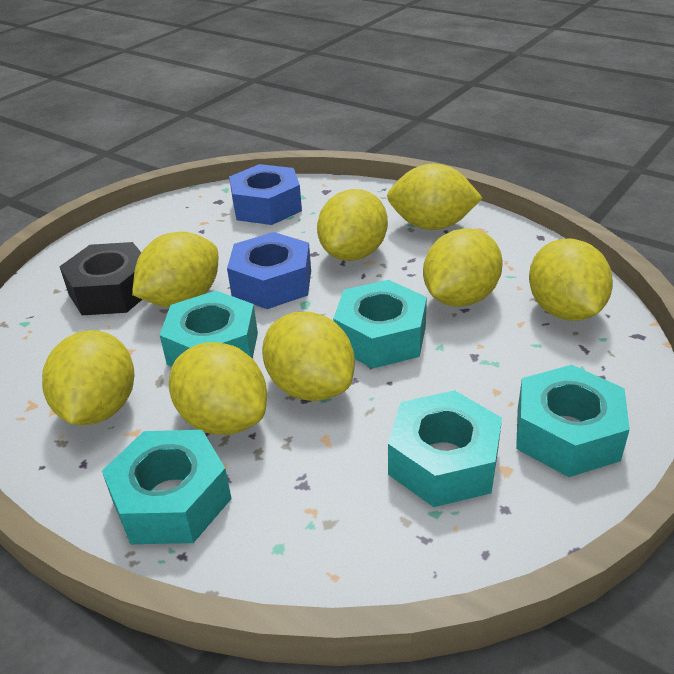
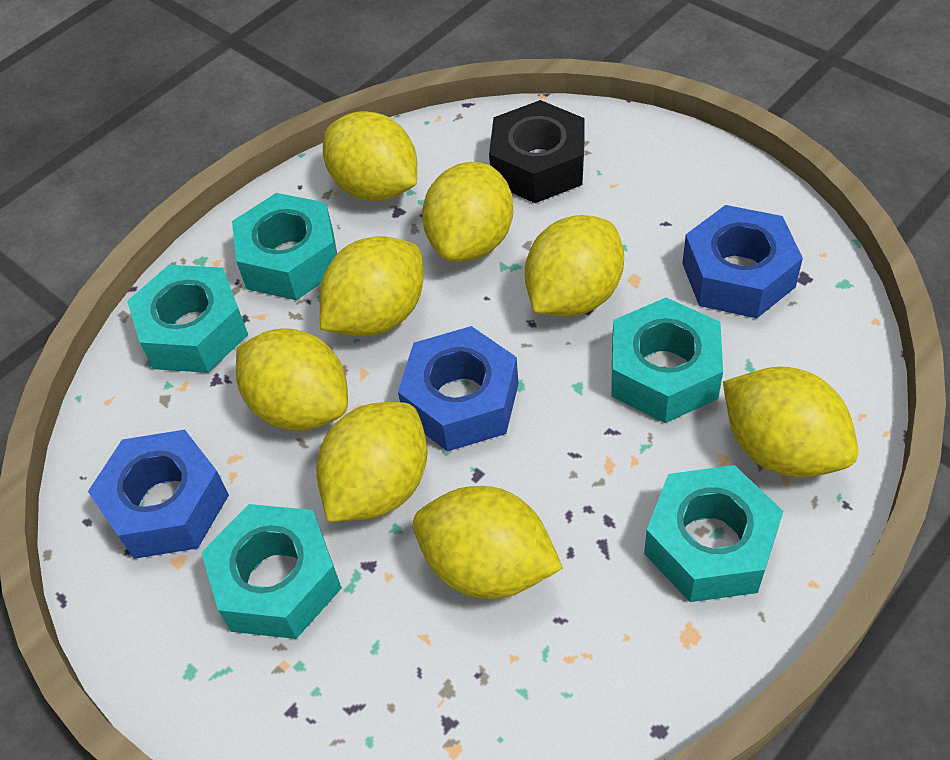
blue nut: 2 -> 3

